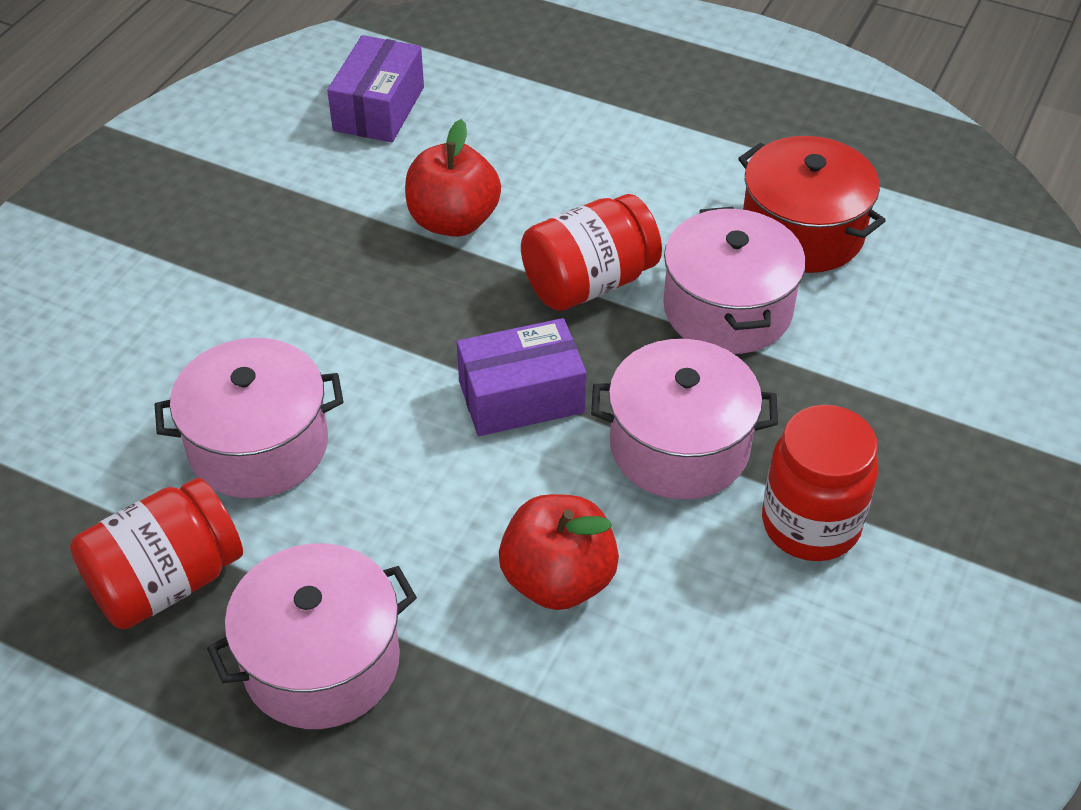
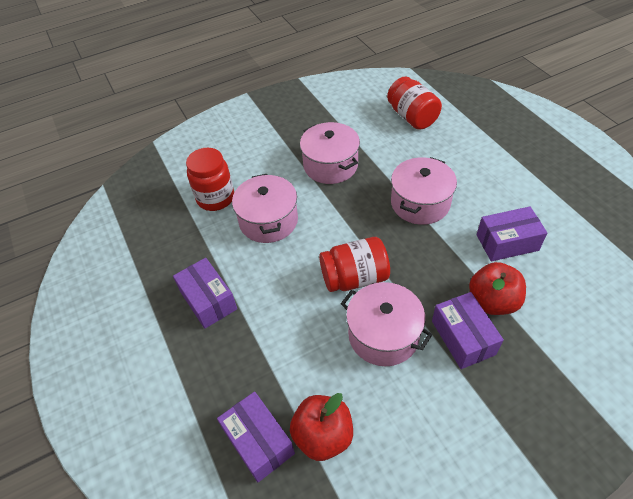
purple box: 2 -> 4
red pot: 1 -> 0

